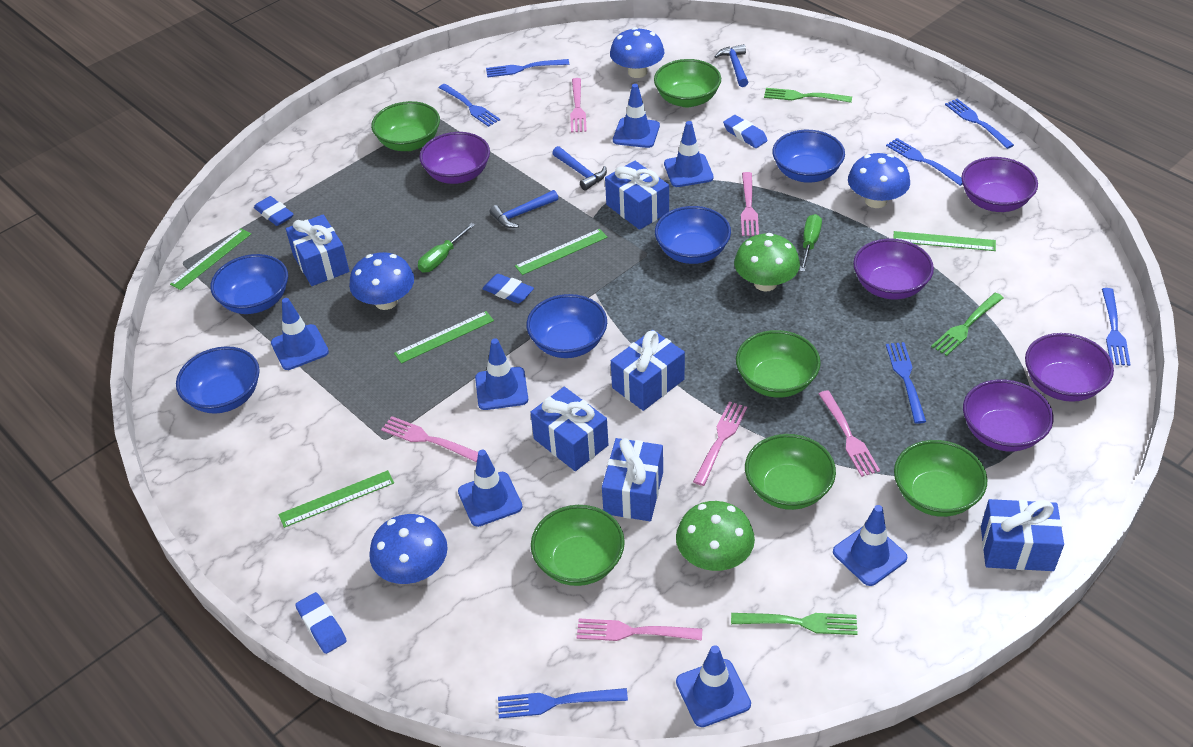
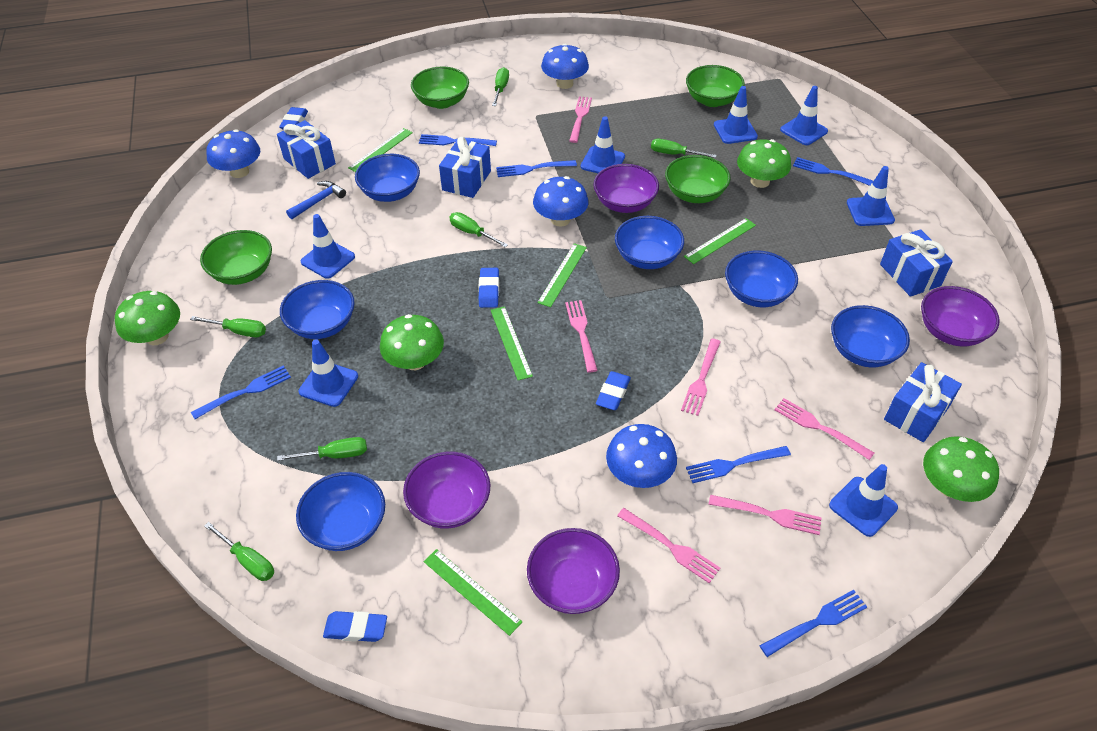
blue bowl: 5 -> 6
blue fork: 7 -> 6
blue gift: 6 -> 4
blue hammer: 3 -> 1
green bowl: 6 -> 4
green fork: 3 -> 0
green mushroom: 2 -> 4
green screwdriver: 2 -> 6
purple bowl: 5 -> 4

